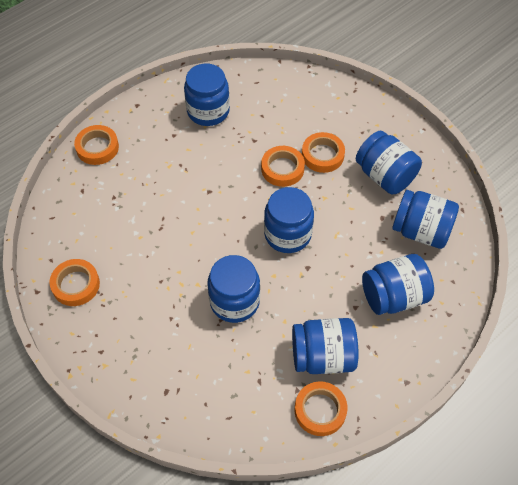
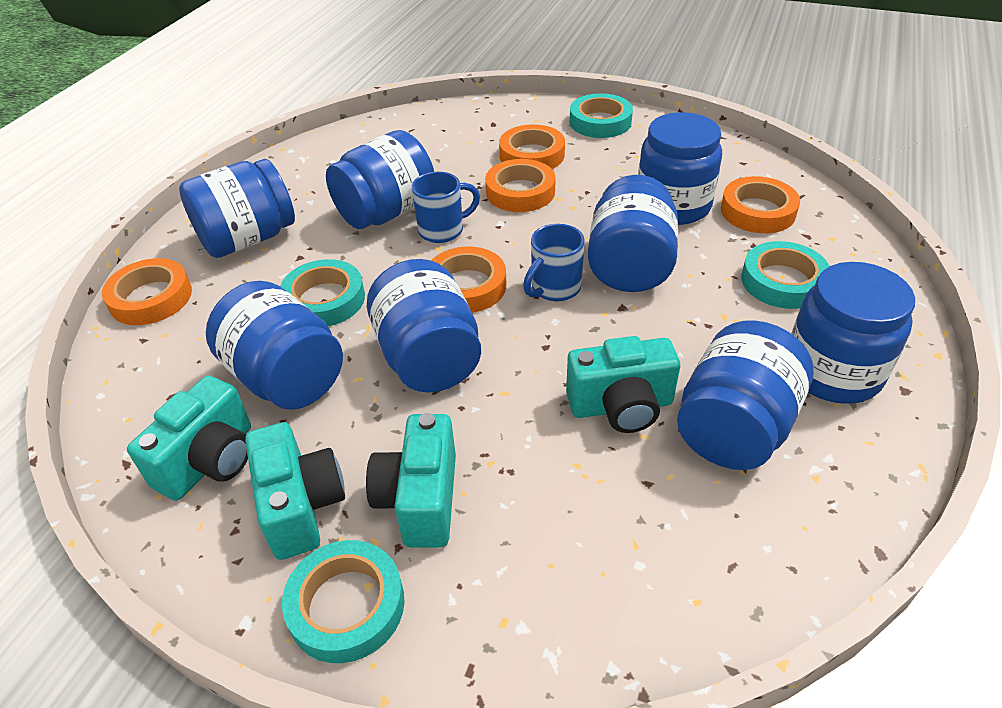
blue jar: 7 -> 8
blue mug: 0 -> 2
turquoise camera: 0 -> 4
turquoise tape: 0 -> 4

